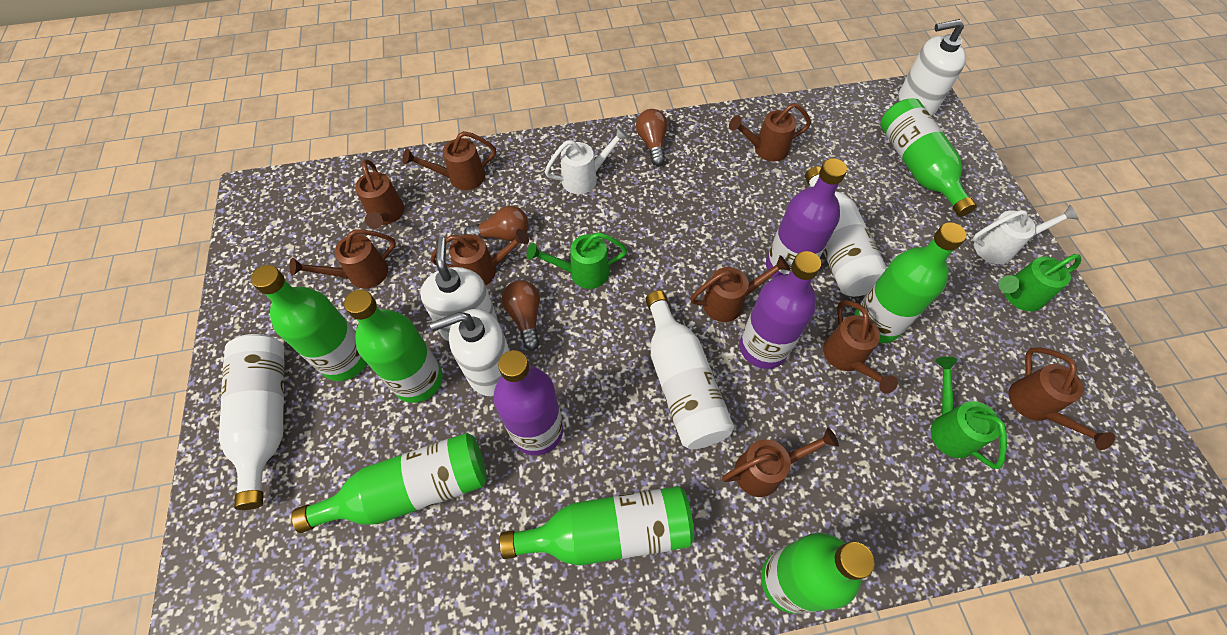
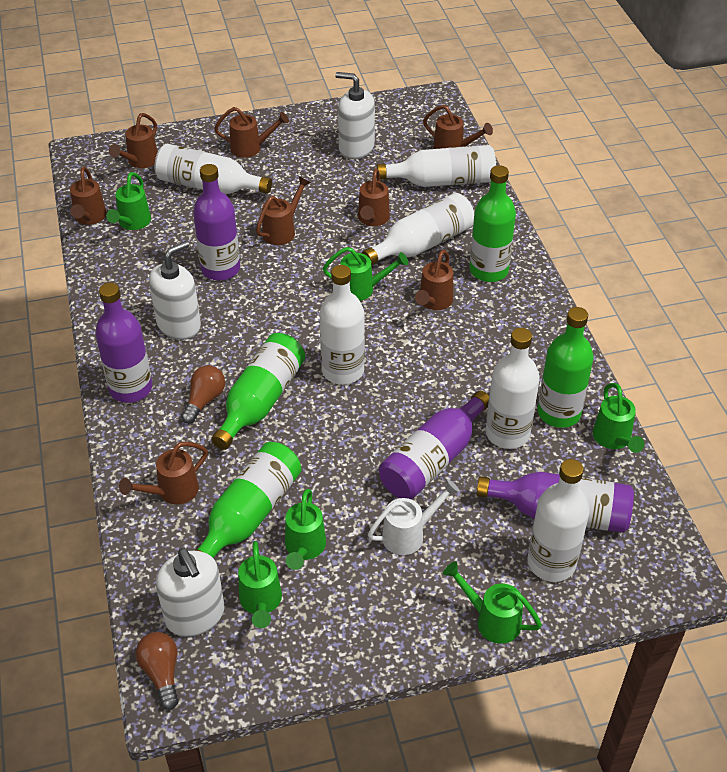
brown light bulb: 3 -> 2
brown watering can: 9 -> 8
green bottle: 7 -> 4
green watering can: 3 -> 6
purple bottle: 3 -> 4
white bottle: 3 -> 6
white watering can: 2 -> 1

